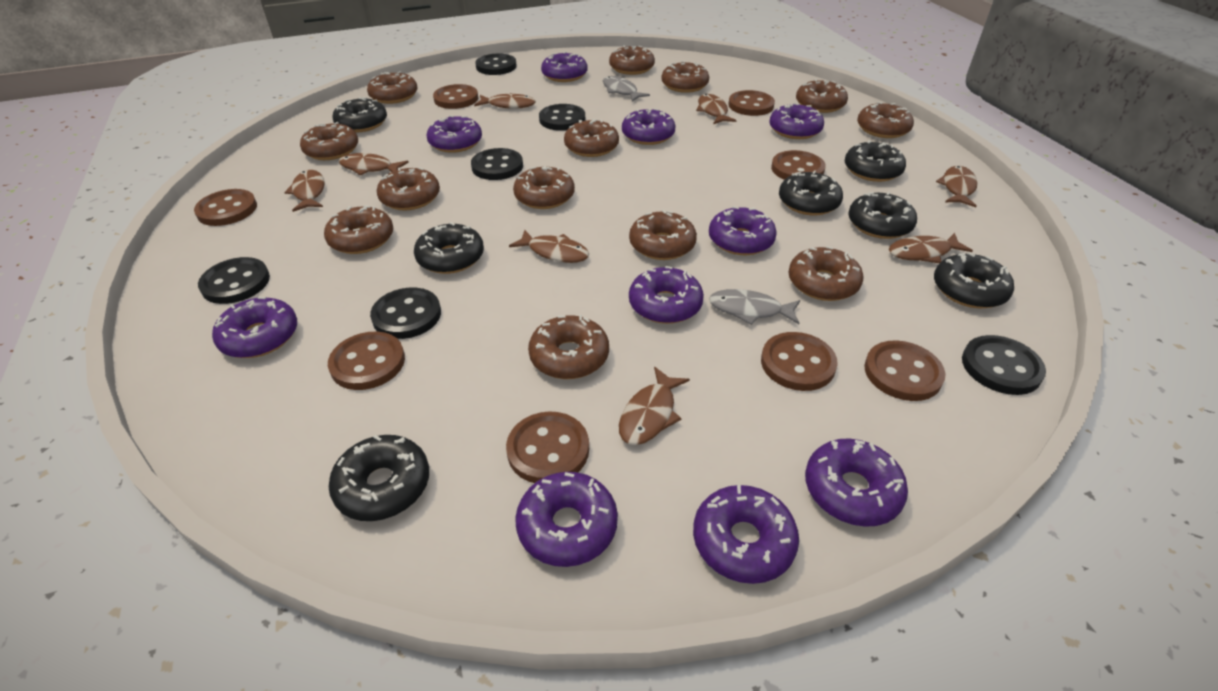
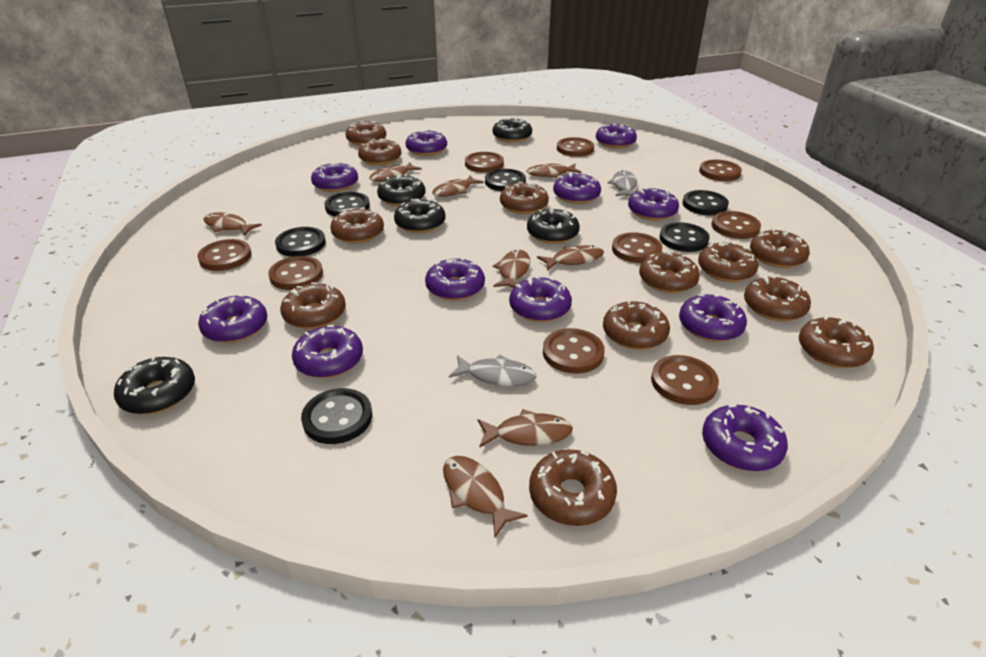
black donut: 7 -> 5
brown button: 8 -> 9
brown donut: 13 -> 12
purple donut: 10 -> 11

